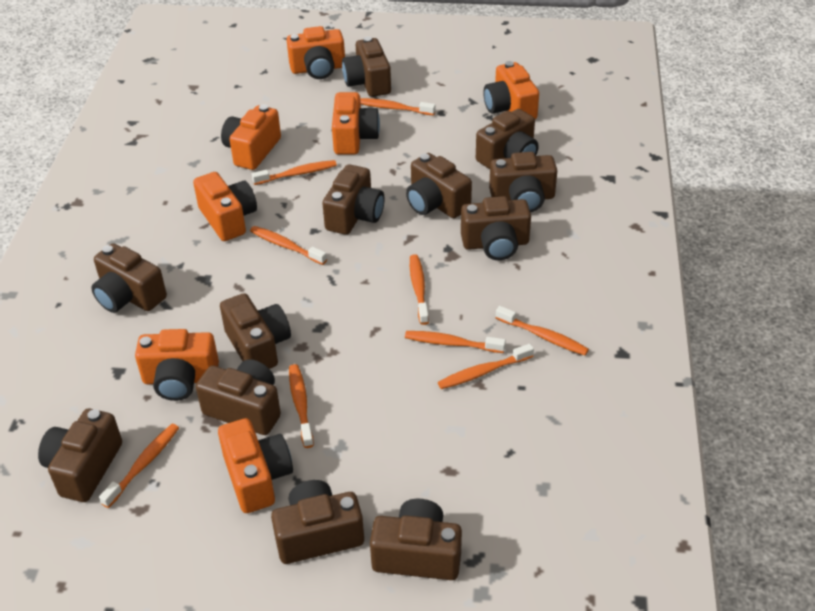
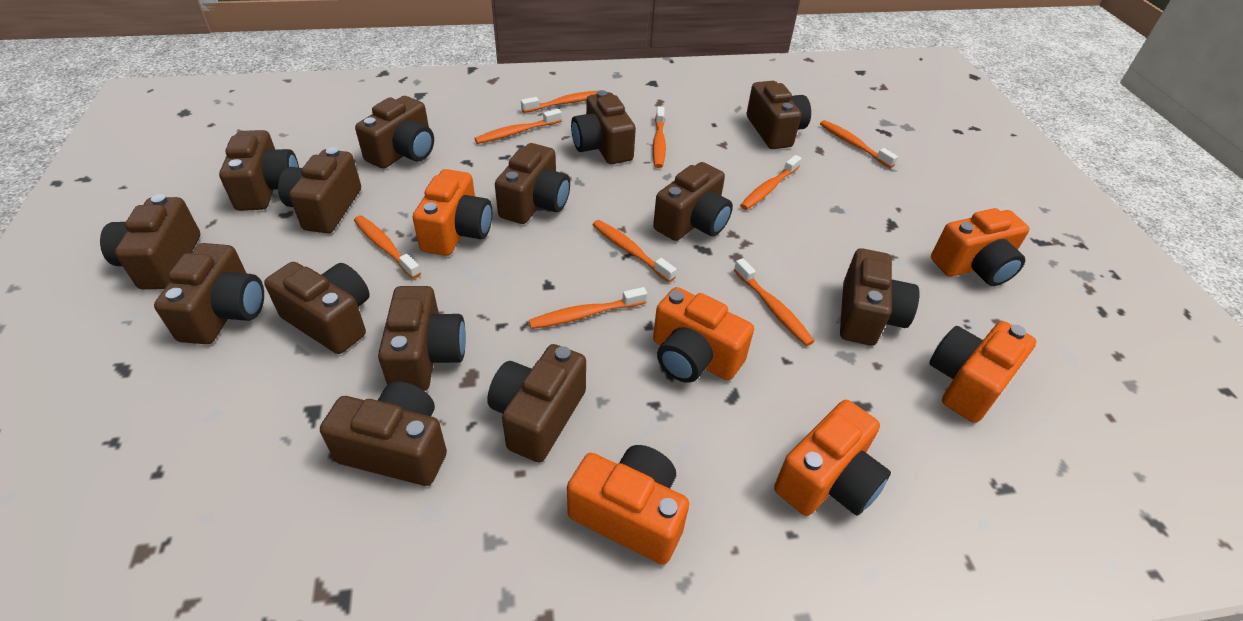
brown camera: 12 -> 14
orange camera: 7 -> 6

